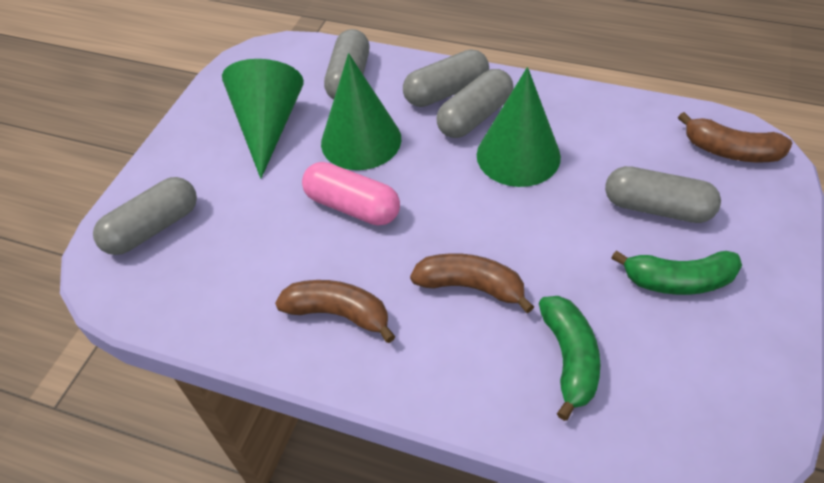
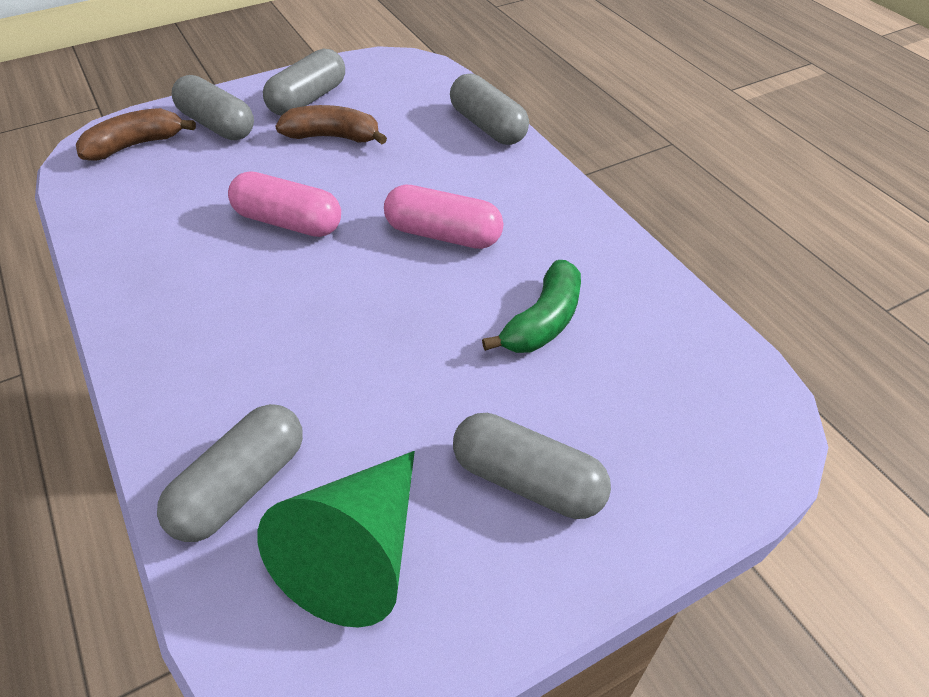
brown banana: 3 -> 2
green banana: 2 -> 1
green cone: 3 -> 1
pink capsule: 1 -> 2

